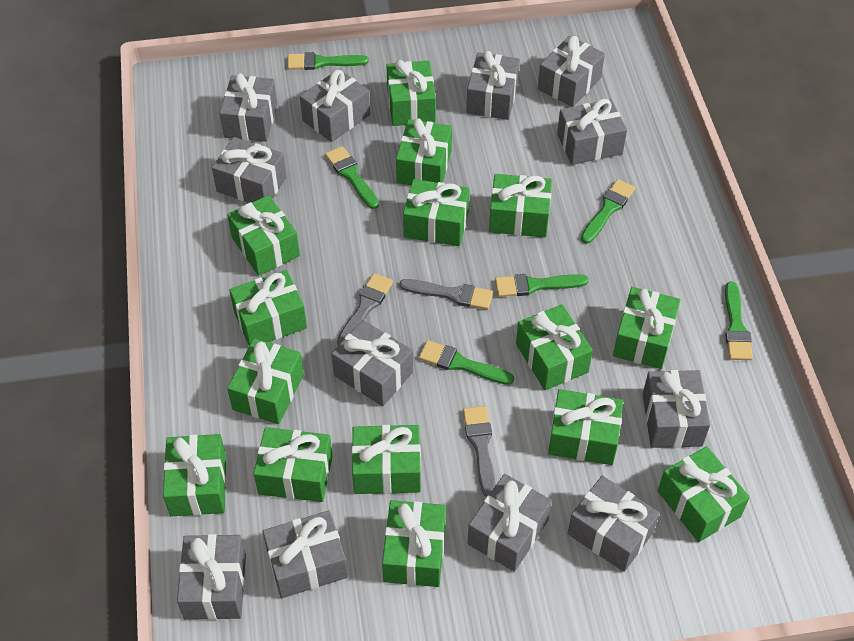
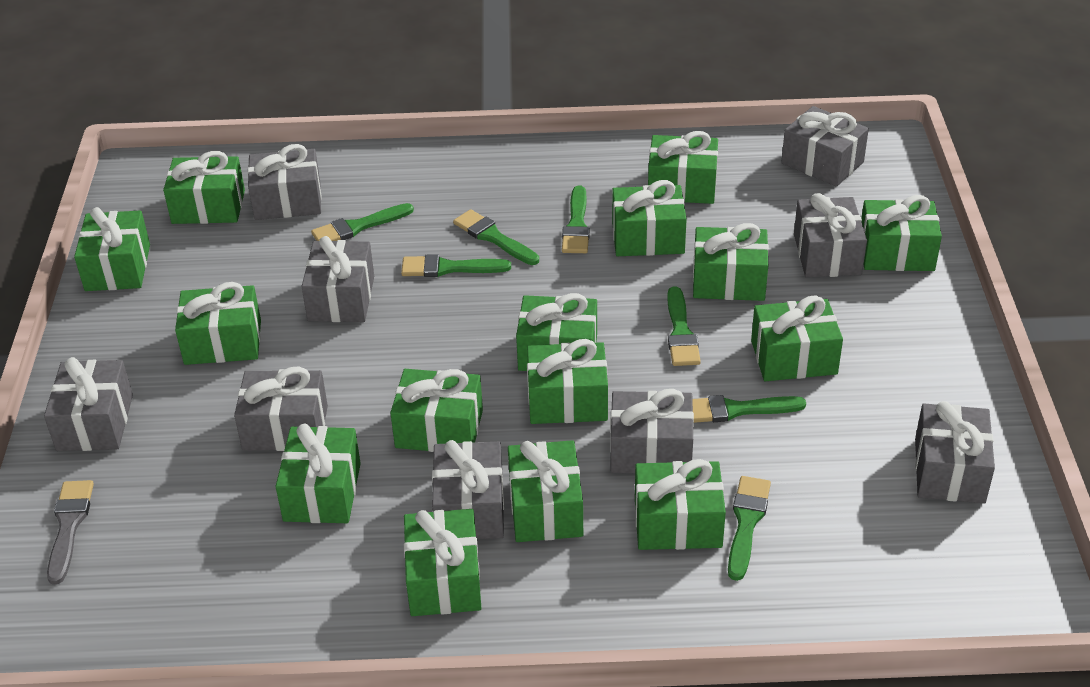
green brush: 6 -> 7
grey brush: 3 -> 1
grey gift: 12 -> 9

